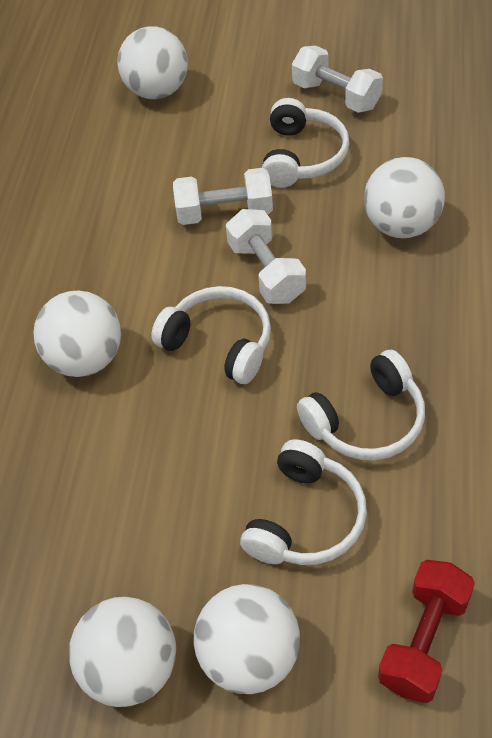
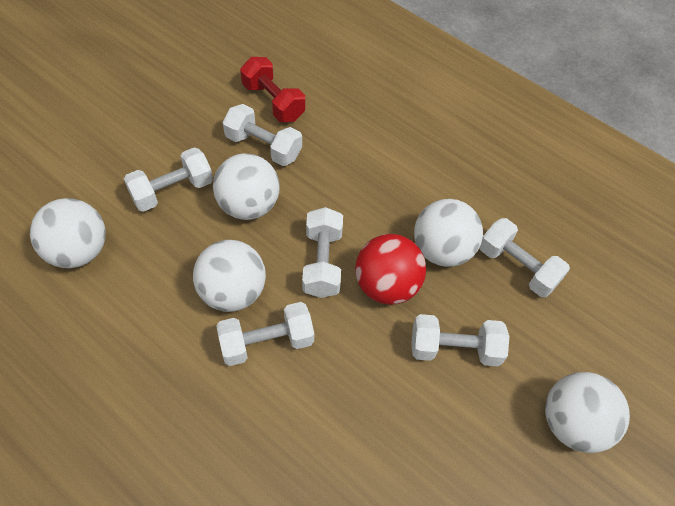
red ball: 0 -> 1
white dumbbell: 3 -> 6
white headphones: 4 -> 0

